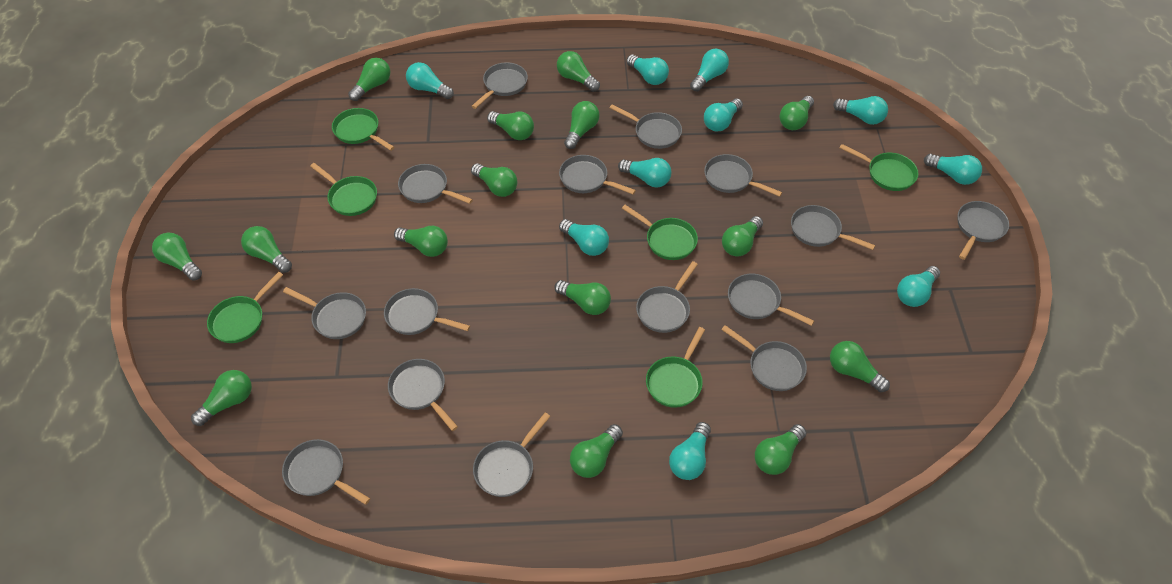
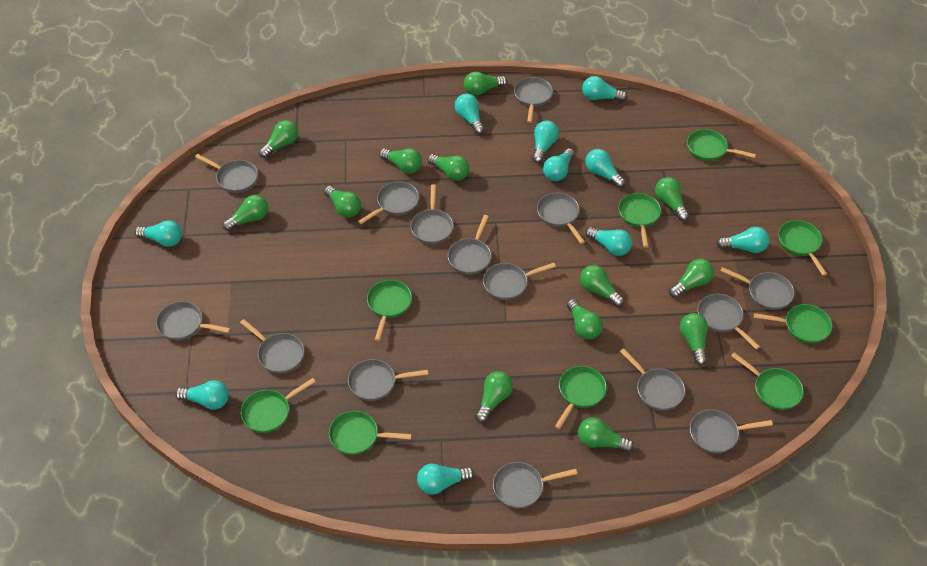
green light bulb: 15 -> 13
green pan: 6 -> 9

